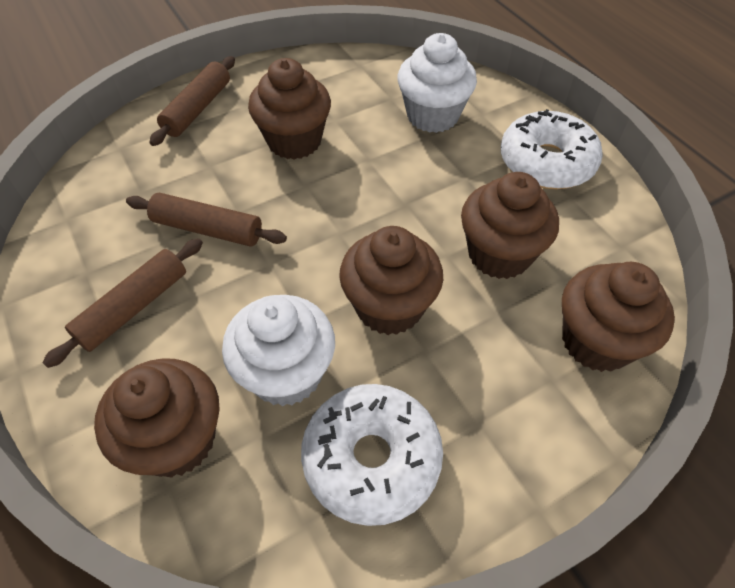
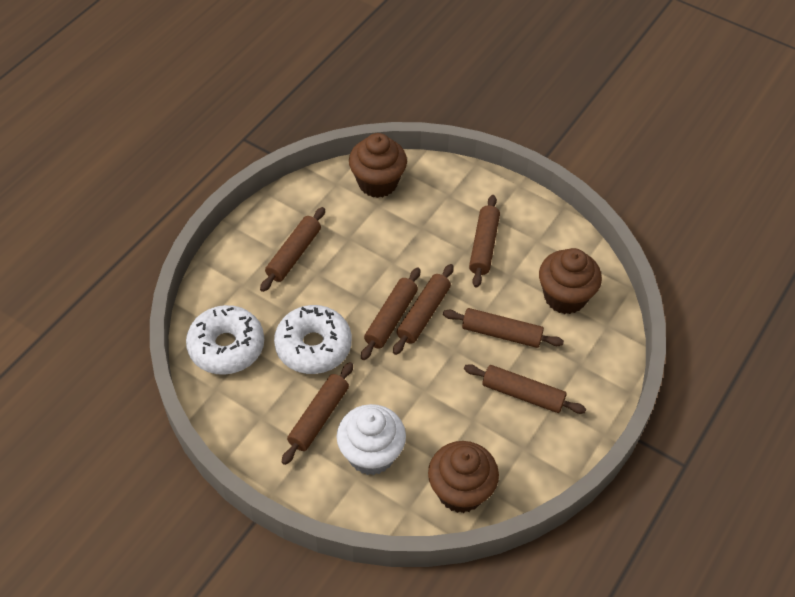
brown cupcake: 5 -> 3
brown rolling pin: 3 -> 7
white cupcake: 2 -> 1

